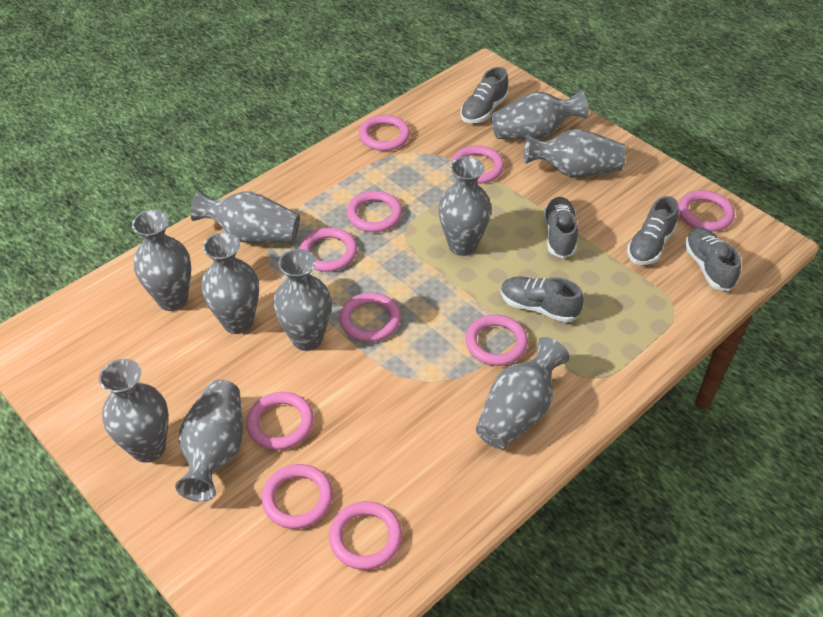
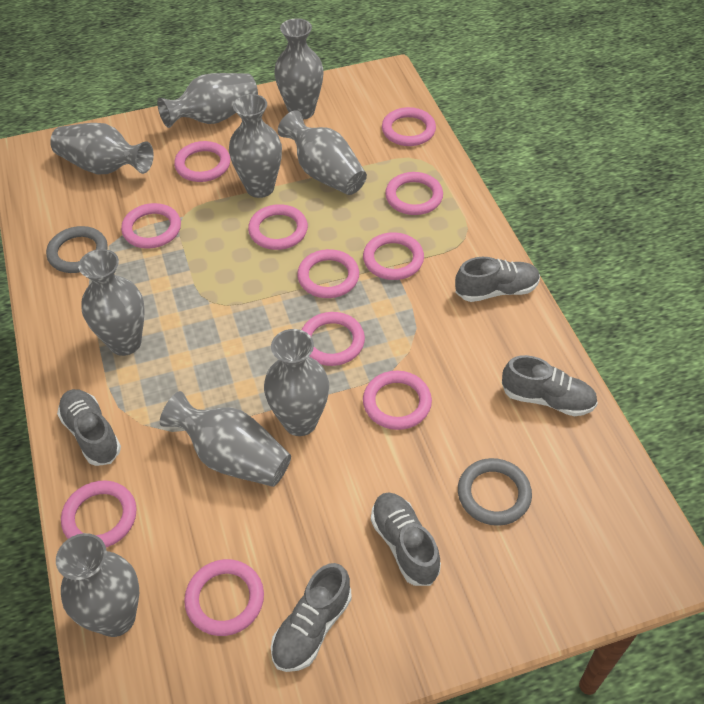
grey ring: 0 -> 2
grey vase: 10 -> 9
pink ring: 10 -> 11

